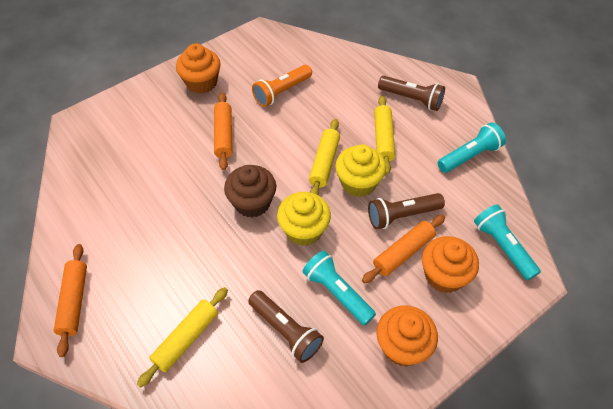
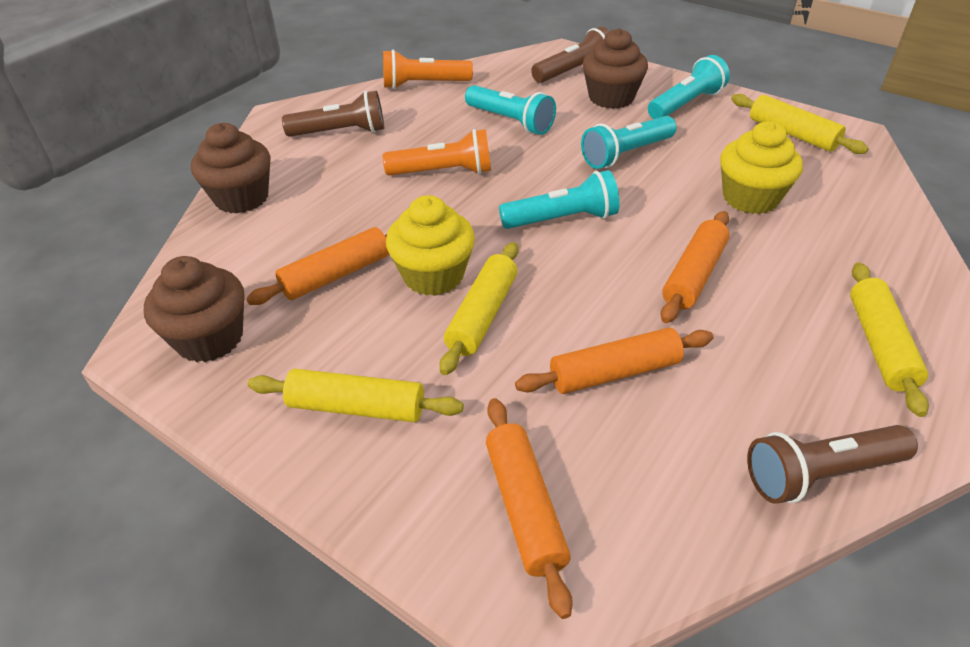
brown cupcake: 1 -> 3
orange cupcake: 3 -> 0
orange flashlight: 1 -> 2
orange rolling pin: 3 -> 4
turquoise flashlight: 3 -> 4
yellow rolling pin: 3 -> 4

